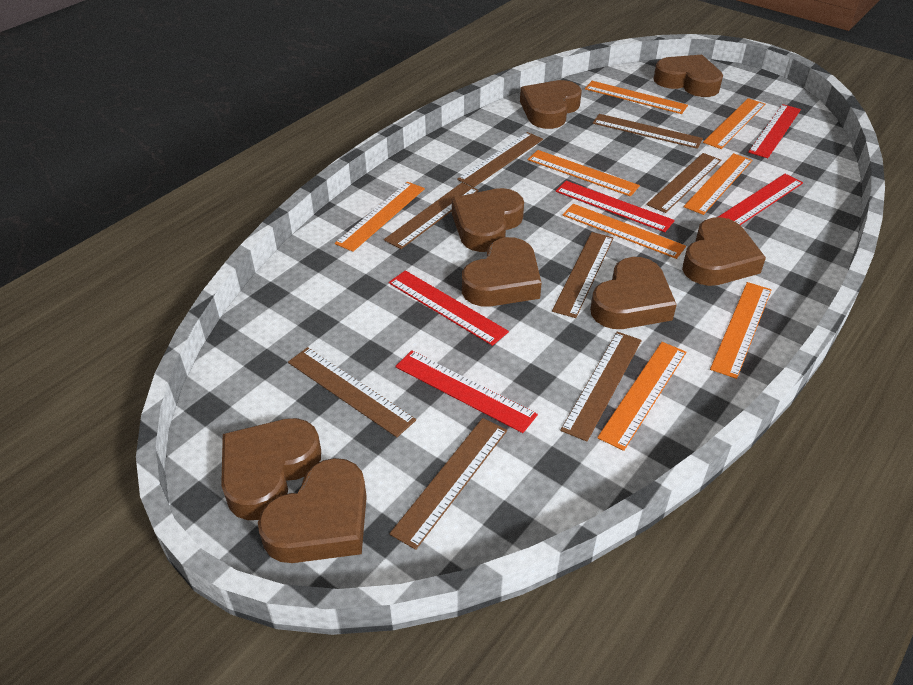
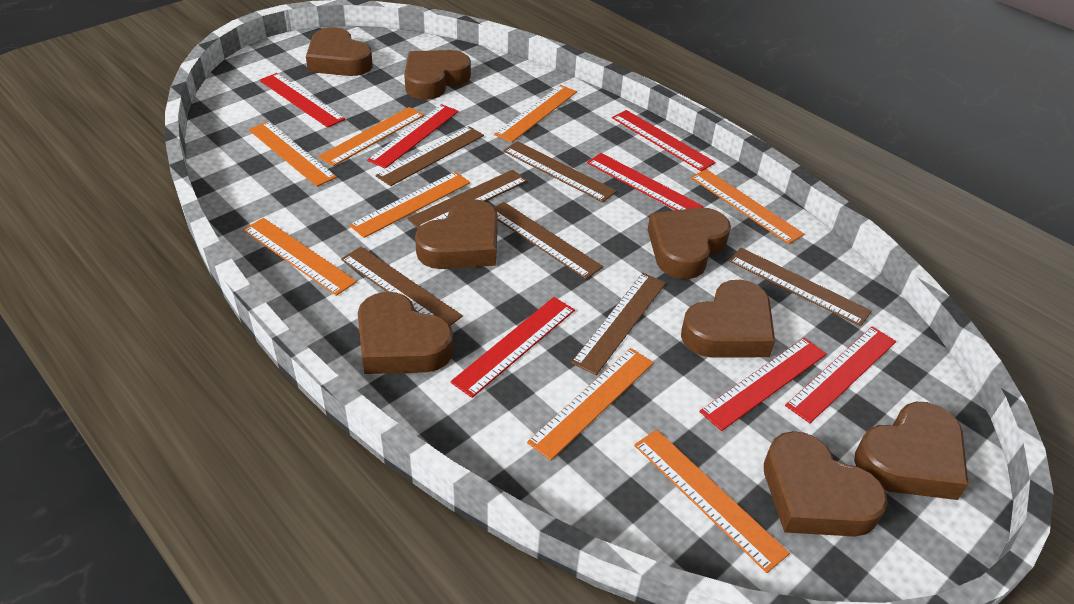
brown ruler: 8 -> 7
red ruler: 5 -> 7

